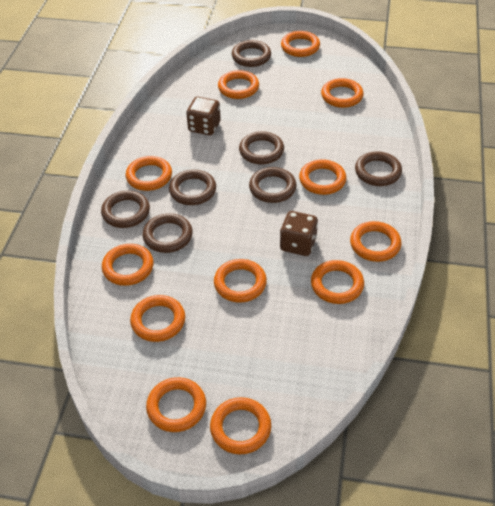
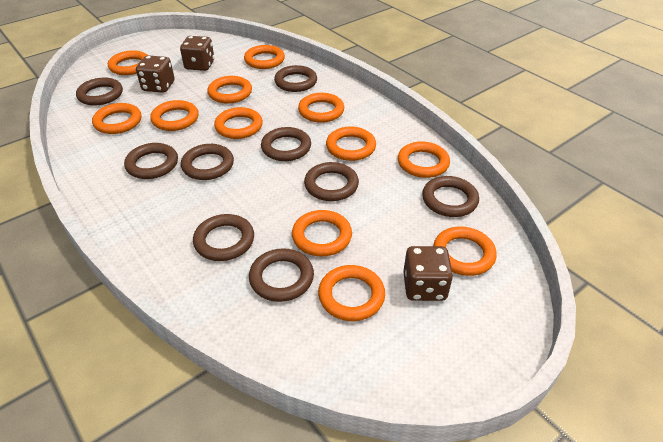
brown dice: 2 -> 3
brown ring: 7 -> 9

